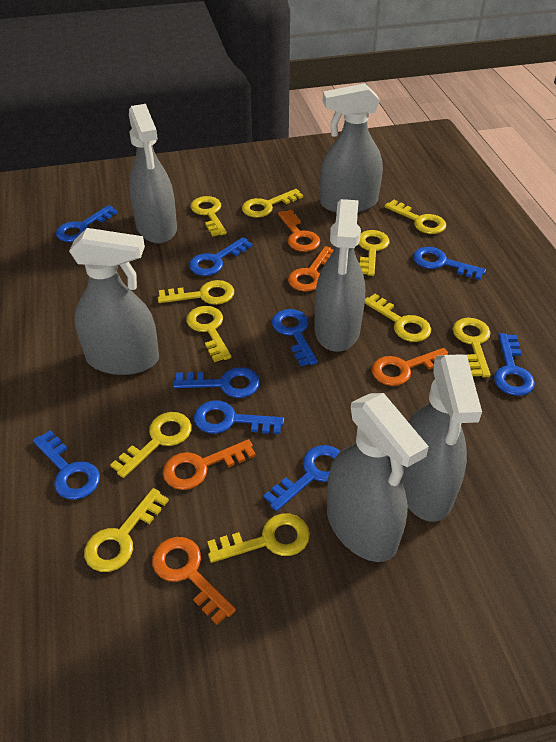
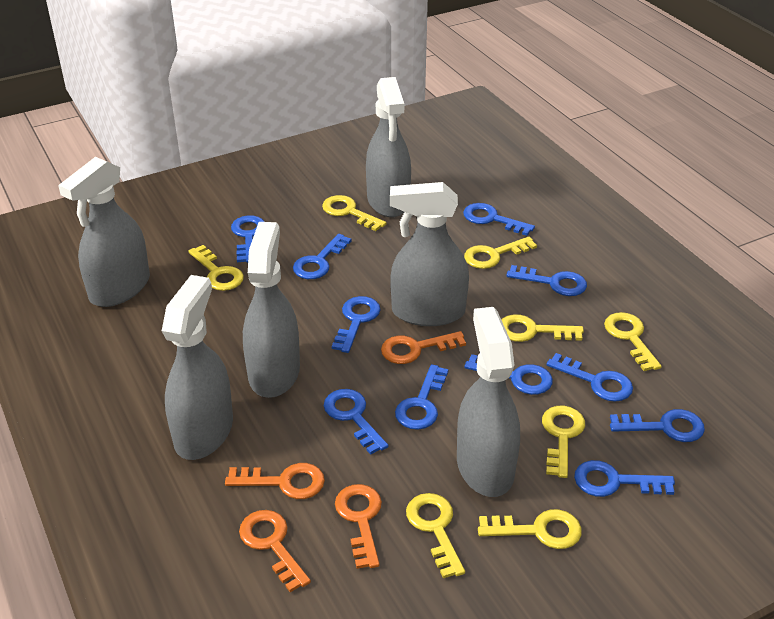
blue key: 9 -> 11
orange key: 5 -> 4
yellow key: 11 -> 8

